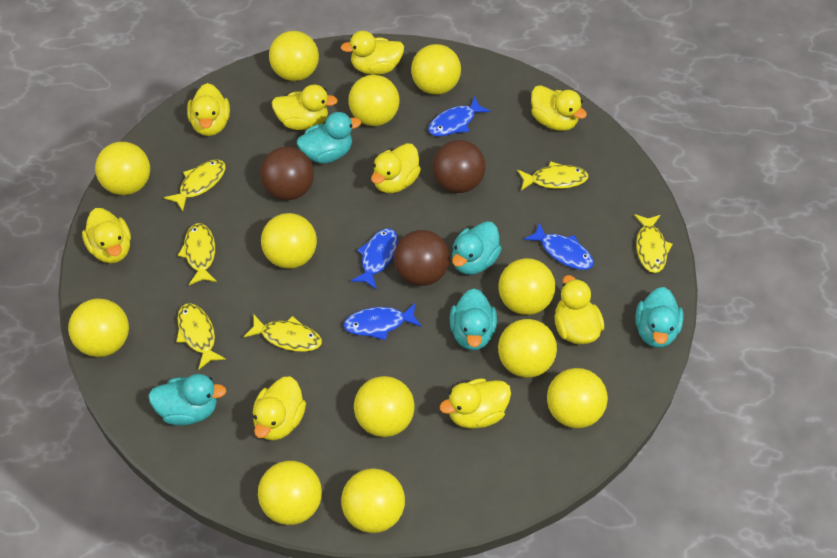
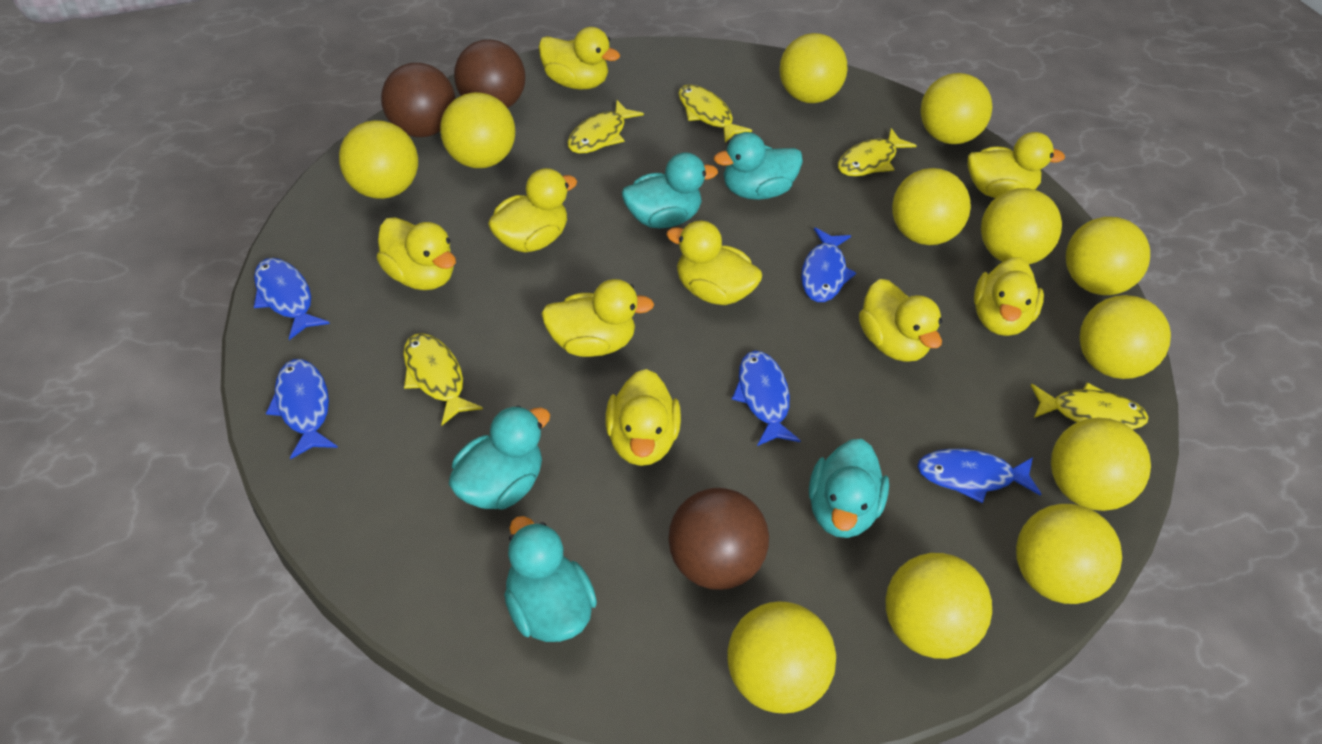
blue fish: 4 -> 5
yellow fish: 6 -> 5

